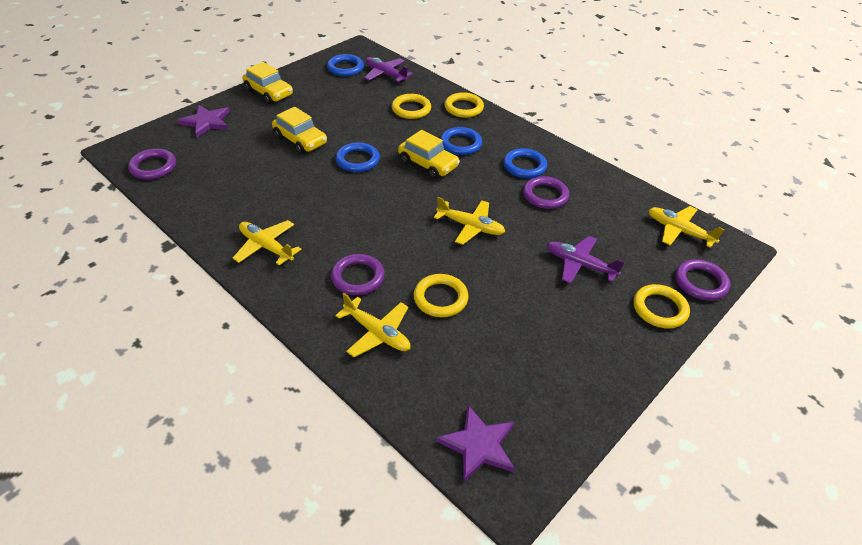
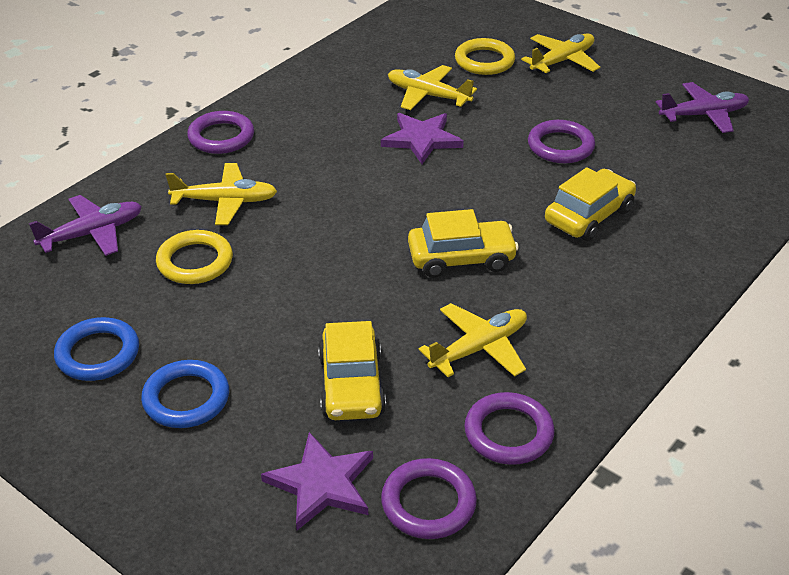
blue ring: 4 -> 2
yellow ring: 4 -> 2

